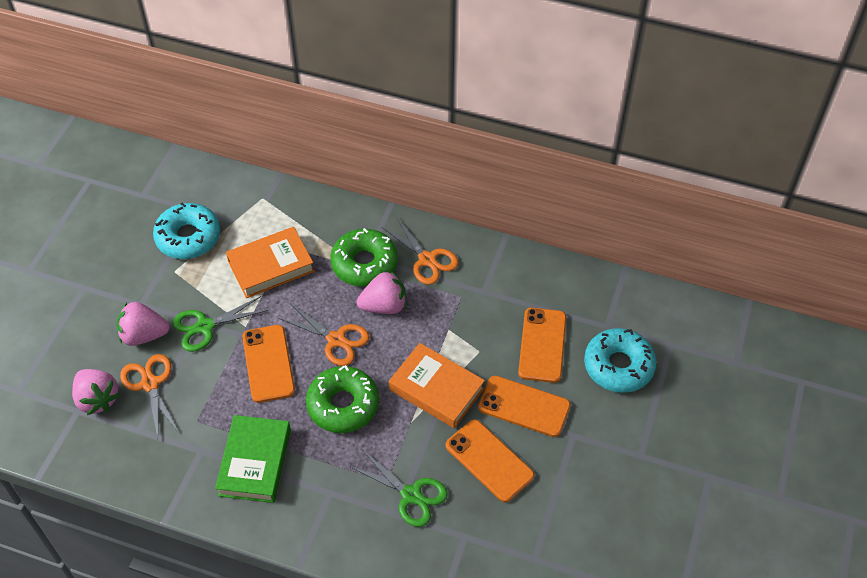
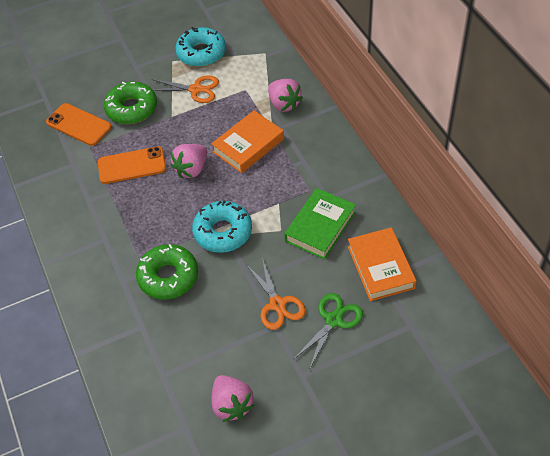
green scissors: 2 -> 1
orange phone: 4 -> 2
orange scissors: 3 -> 2

